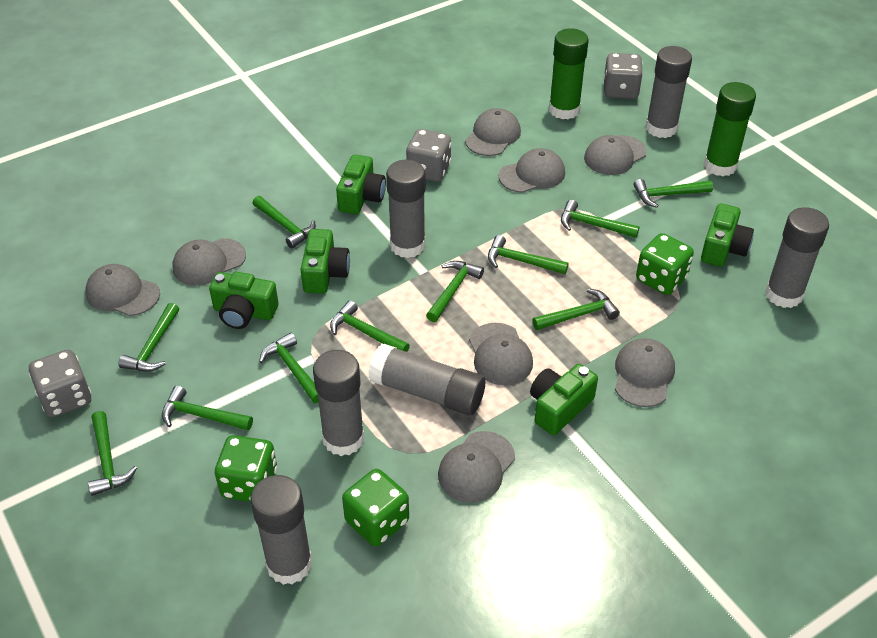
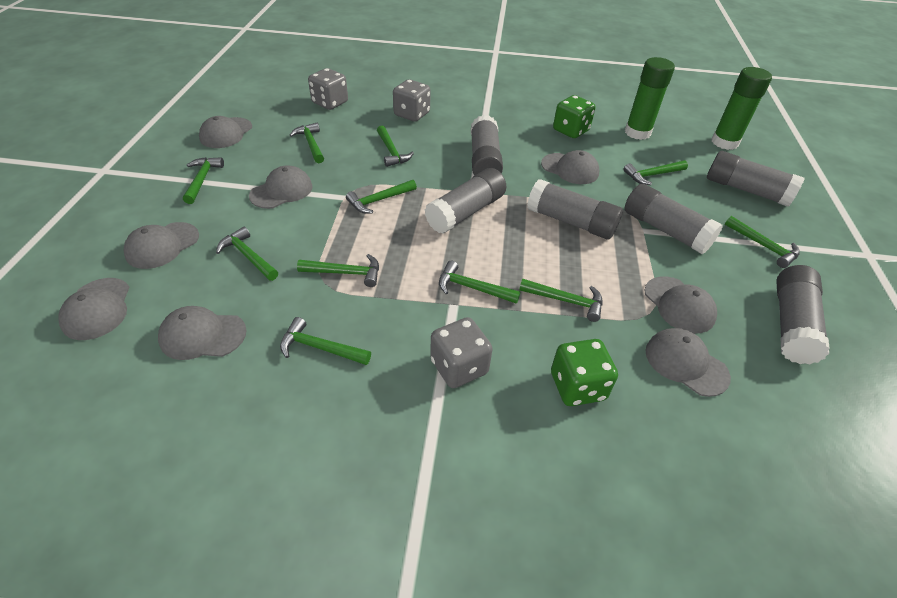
green camera: 5 -> 0
green dice: 3 -> 2

